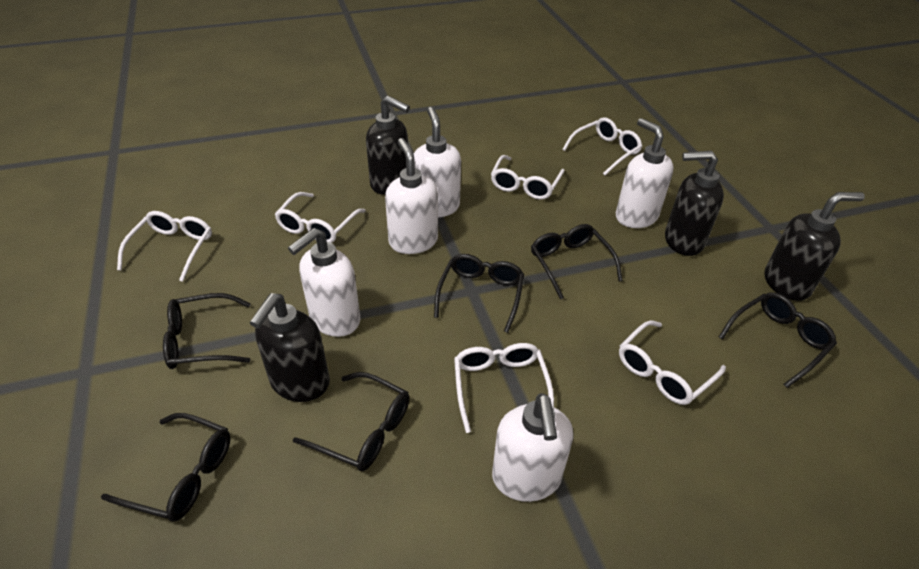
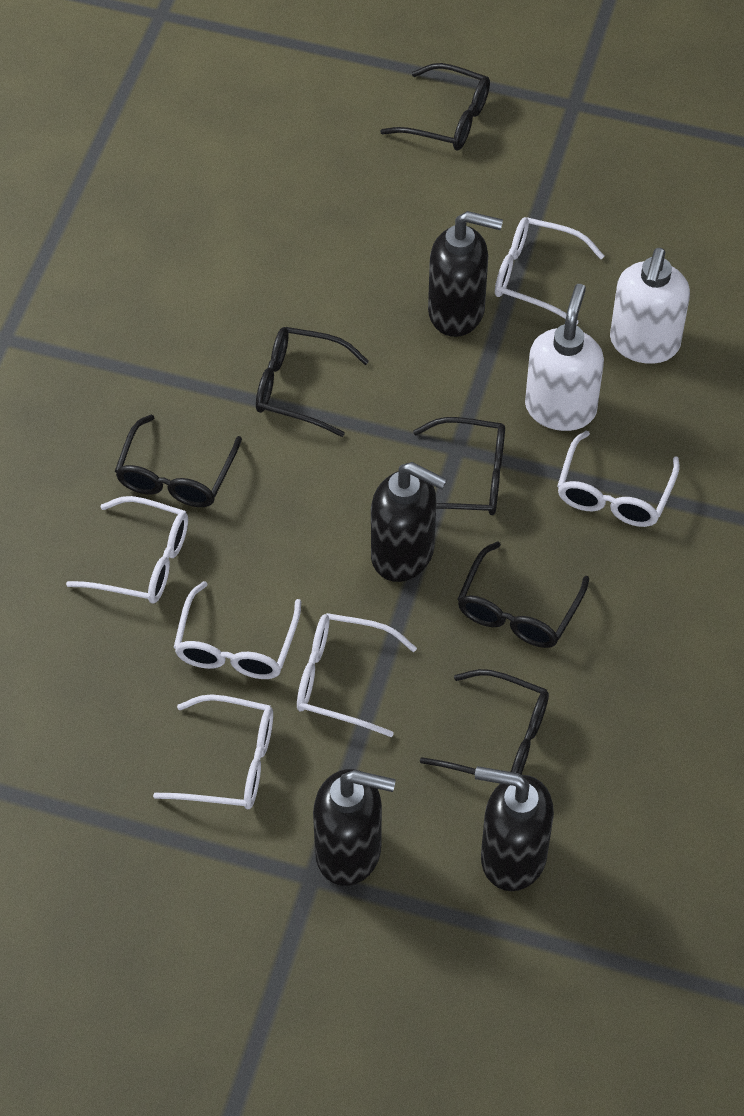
white soap dispenser: 5 -> 2

